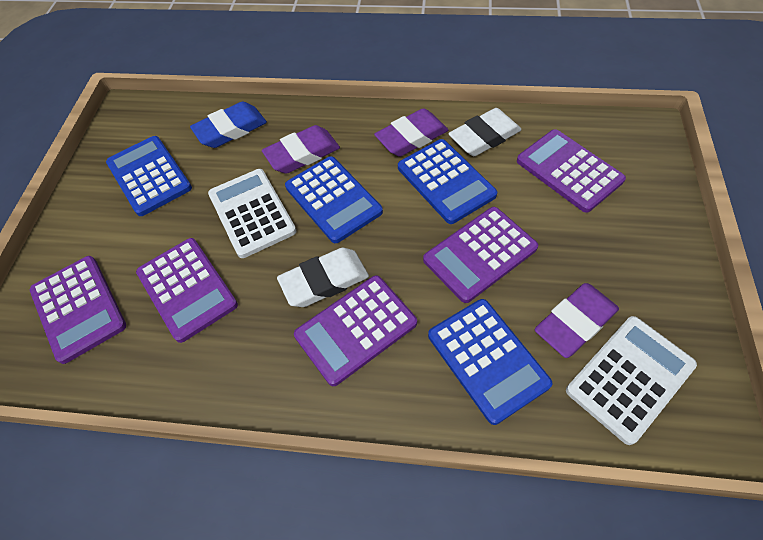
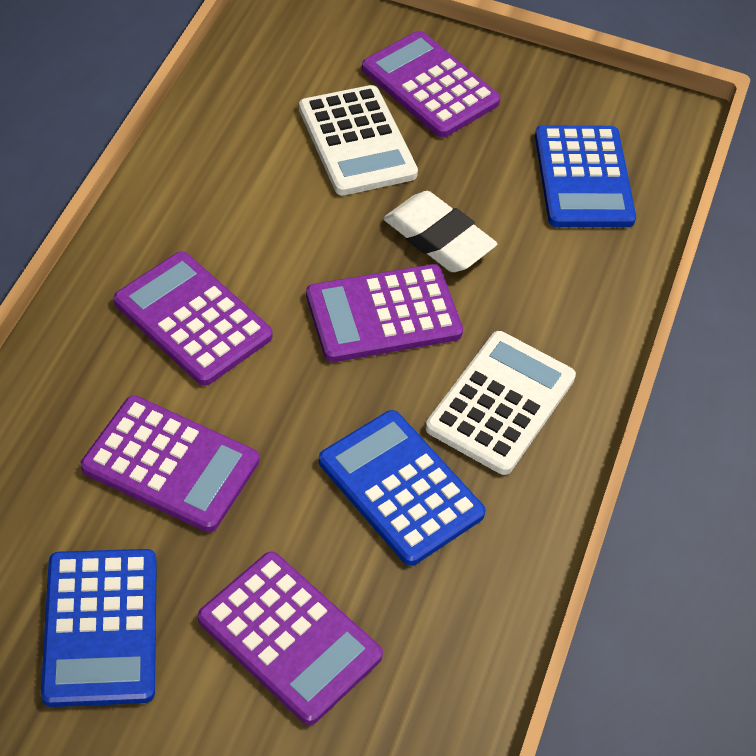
blue calculator: 4 -> 3
blue eraser: 1 -> 0
purple eraser: 3 -> 0
white eraser: 2 -> 1

